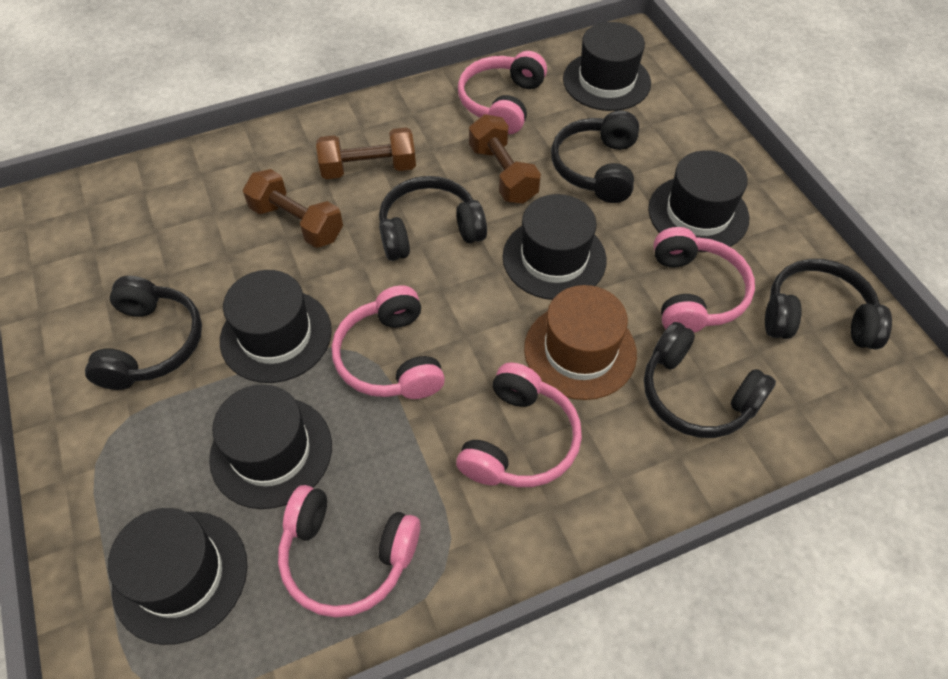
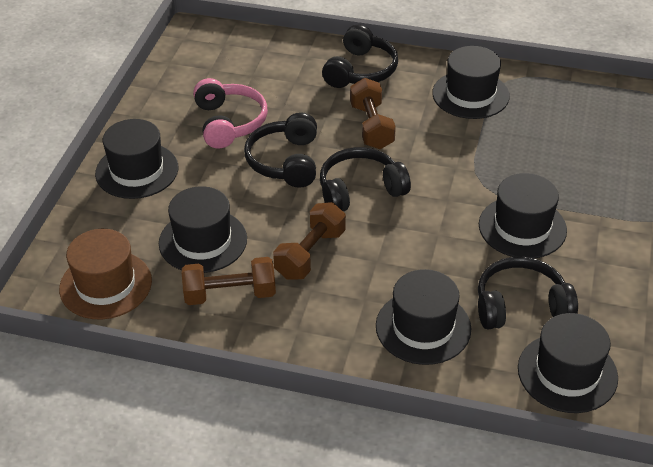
black headphones: 5 -> 4
pink headphones: 5 -> 1

